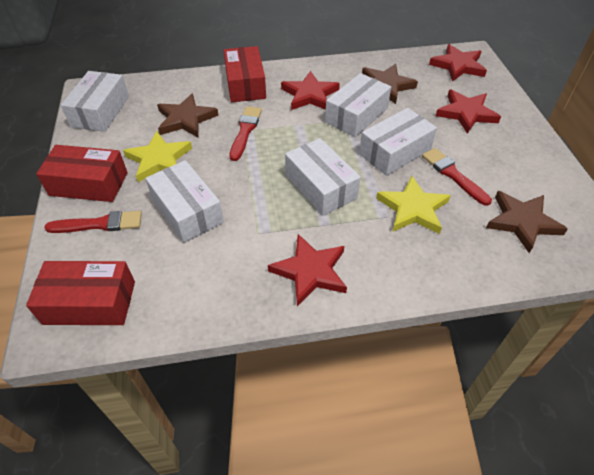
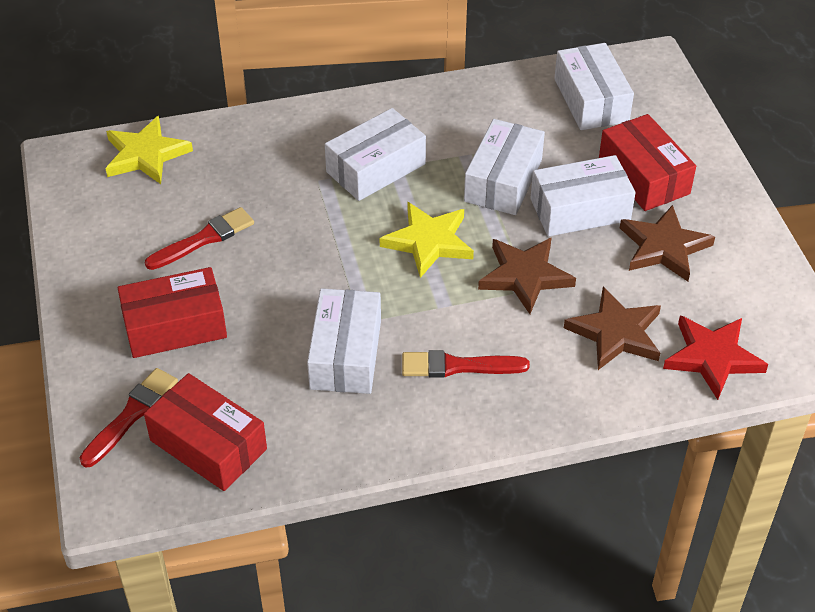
red star: 4 -> 1

